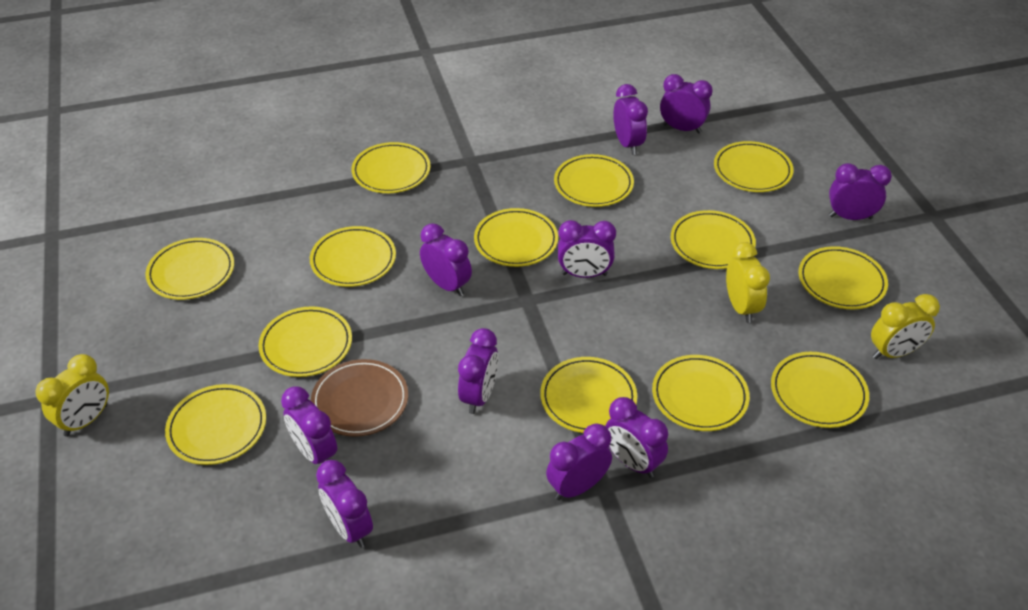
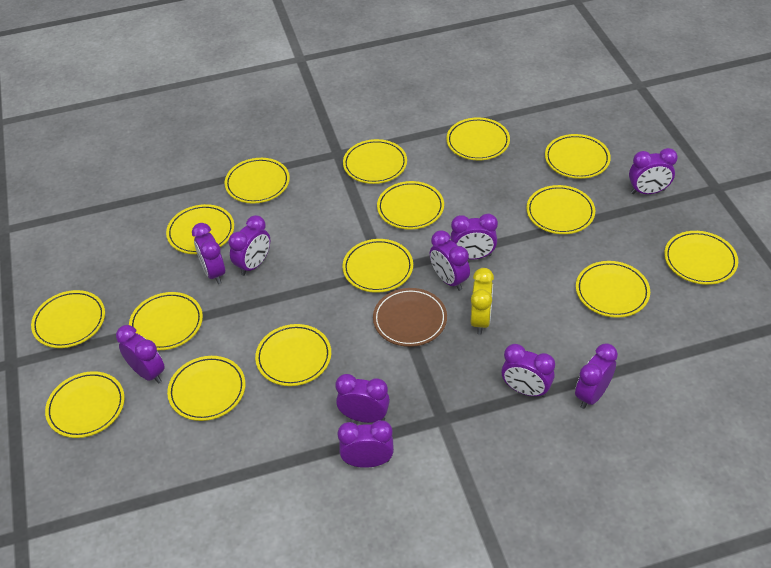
yellow clock: 3 -> 1
yellow plate: 13 -> 15

